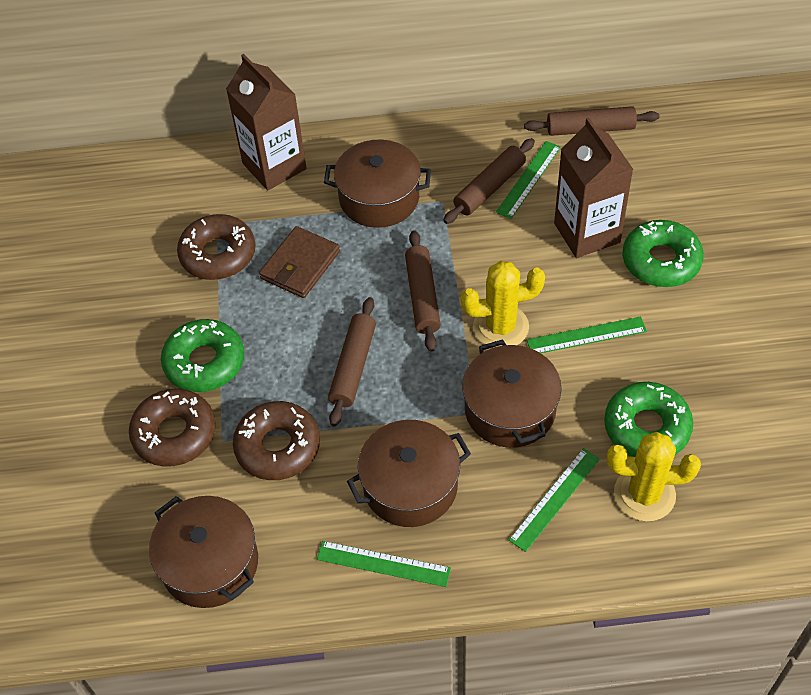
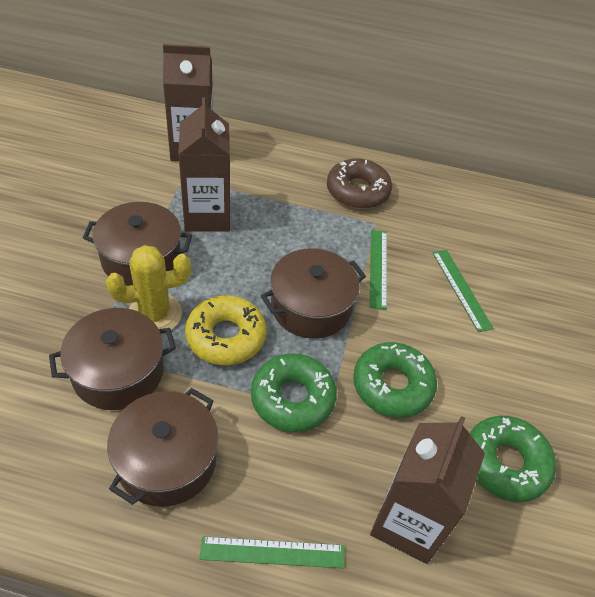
brown carton: 2 -> 3
brown donut: 3 -> 1
brown rolling pin: 4 -> 0
brown wallet: 1 -> 0
green ruler: 4 -> 3
yellow cactus: 2 -> 1
yellow donut: 0 -> 1

